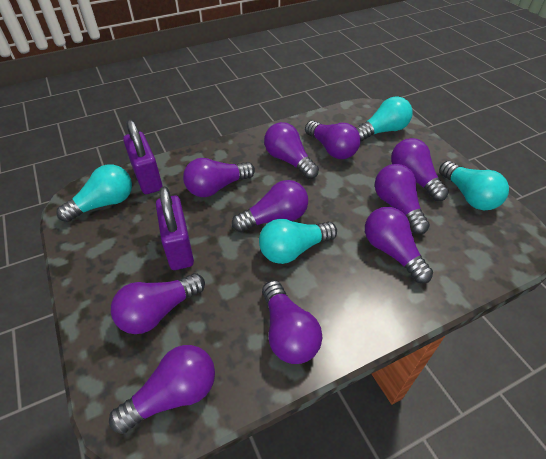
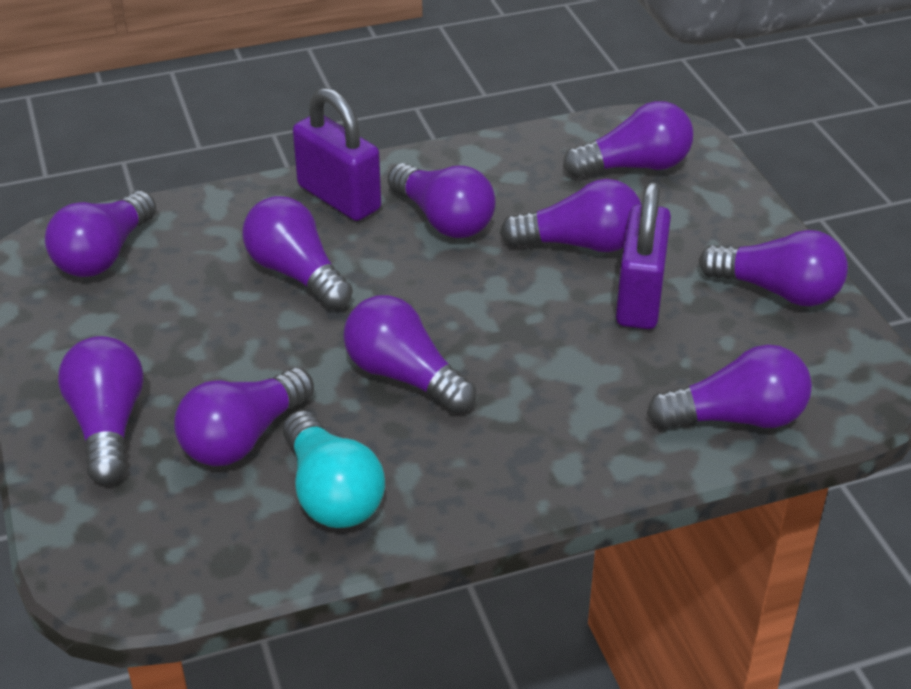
turquoise light bulb: 4 -> 1

